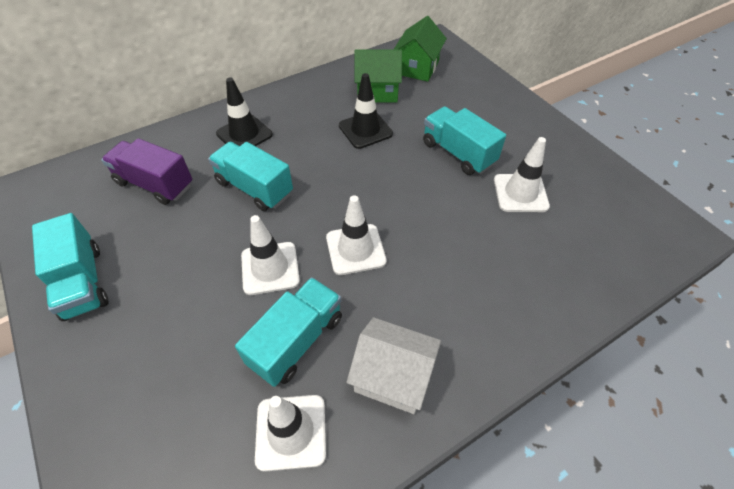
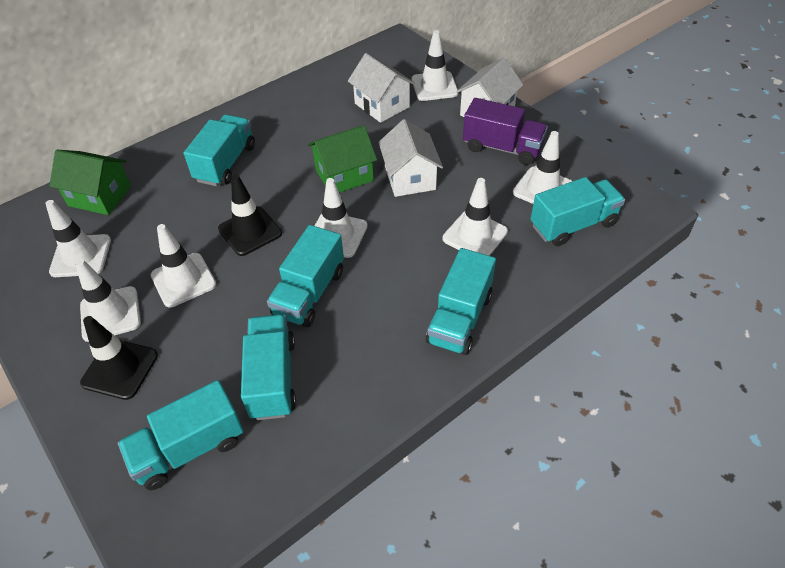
turquoise truck: 4 -> 6
white house: 1 -> 3
white traffic cone: 4 -> 7

